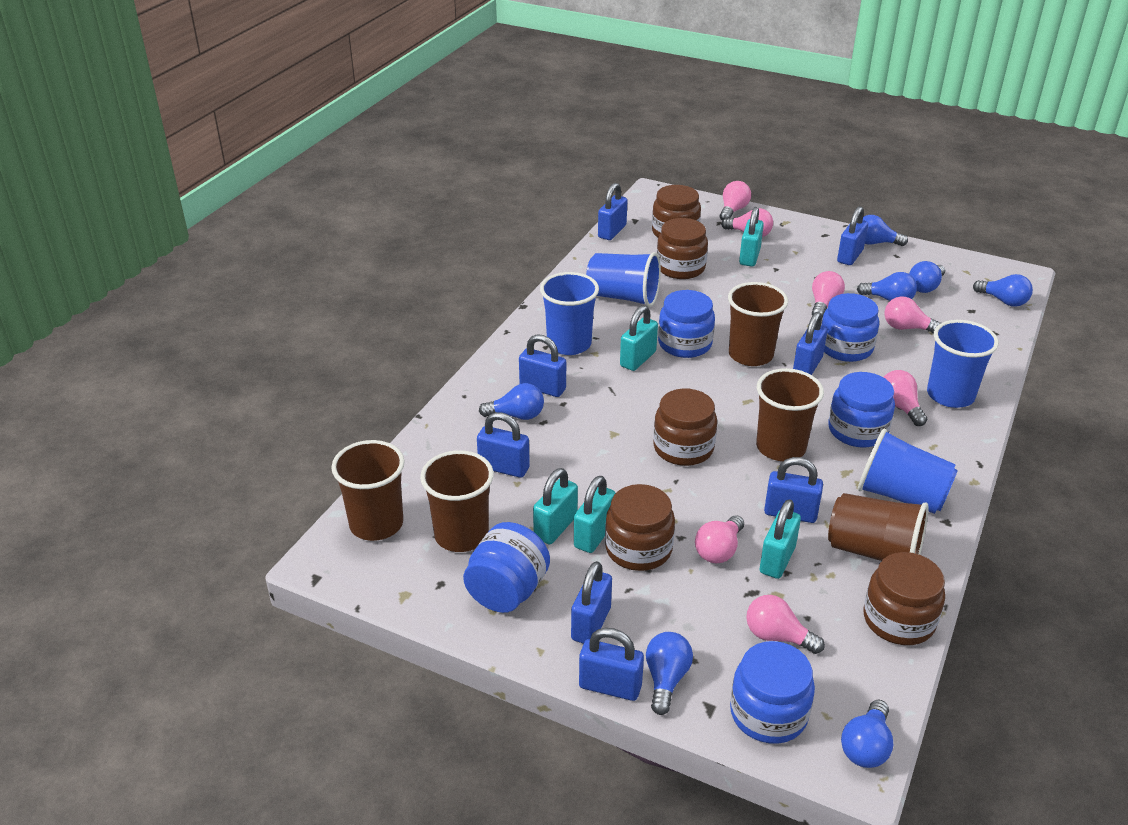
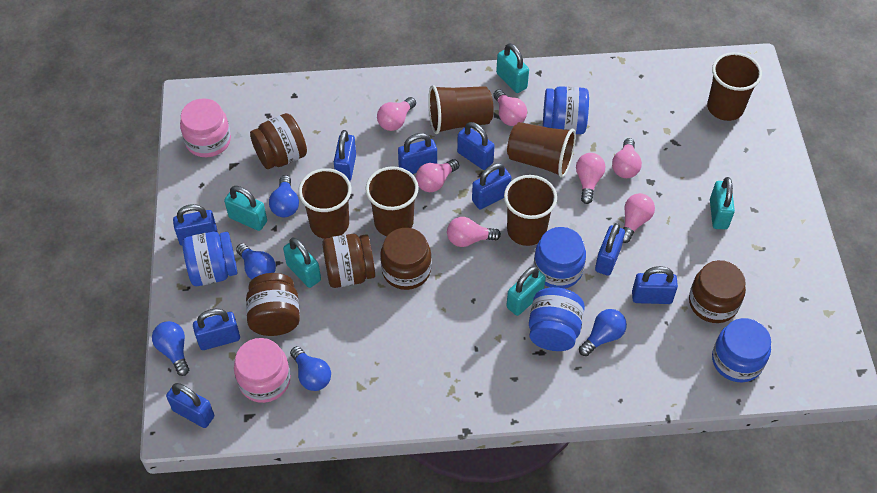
blue cup: 4 -> 0
blue light bulb: 7 -> 5
blue padlock: 8 -> 9
brown cup: 5 -> 6
pink jar: 0 -> 2

